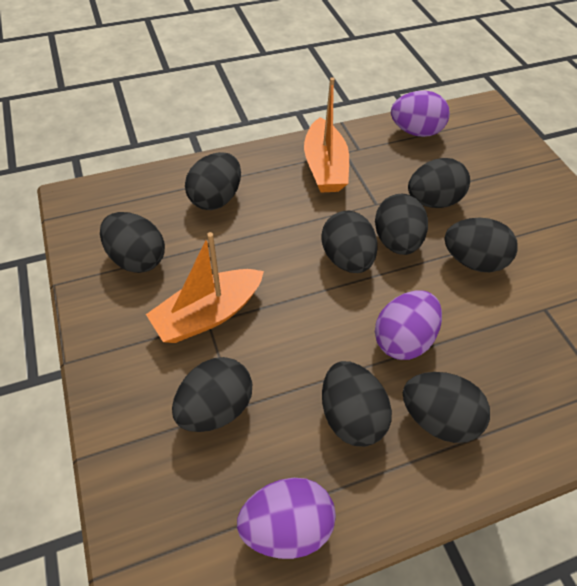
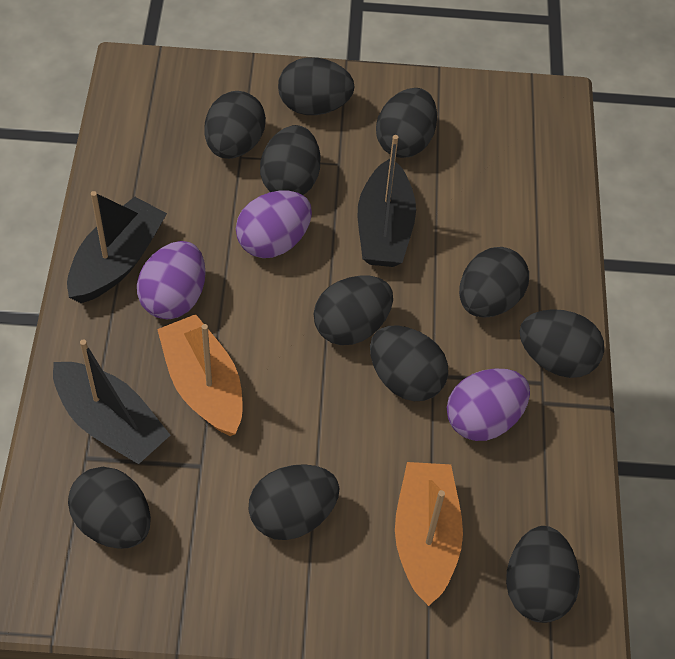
black boat: 0 -> 3
black egg: 9 -> 11

